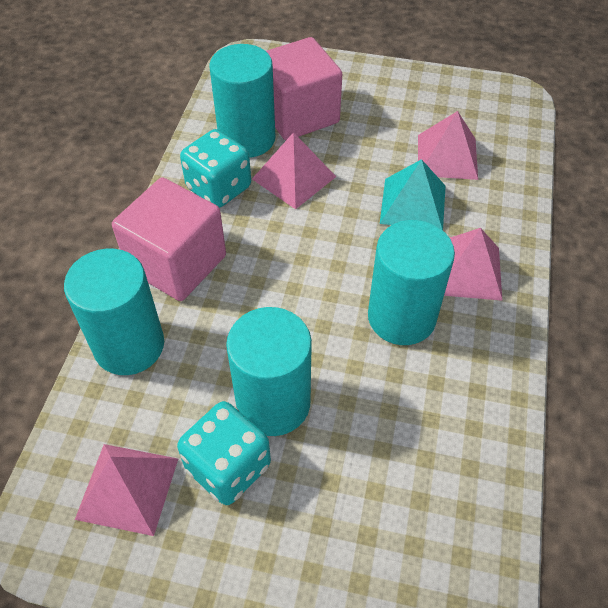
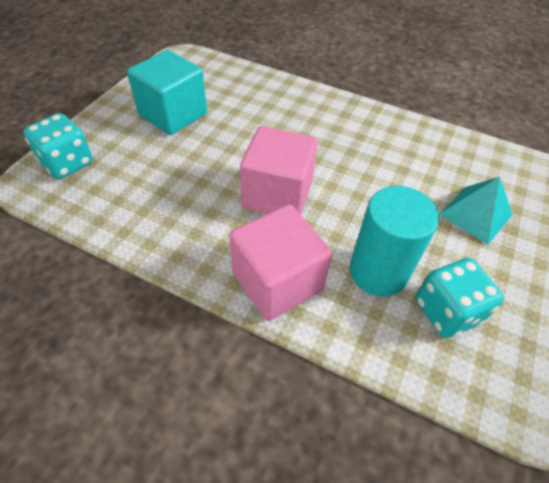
pink pyramid: 4 -> 0
turquoise cube: 0 -> 1
turquoise cylinder: 4 -> 1

